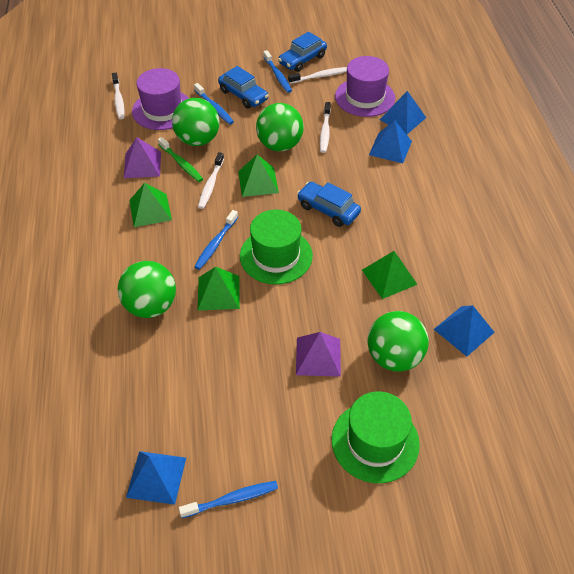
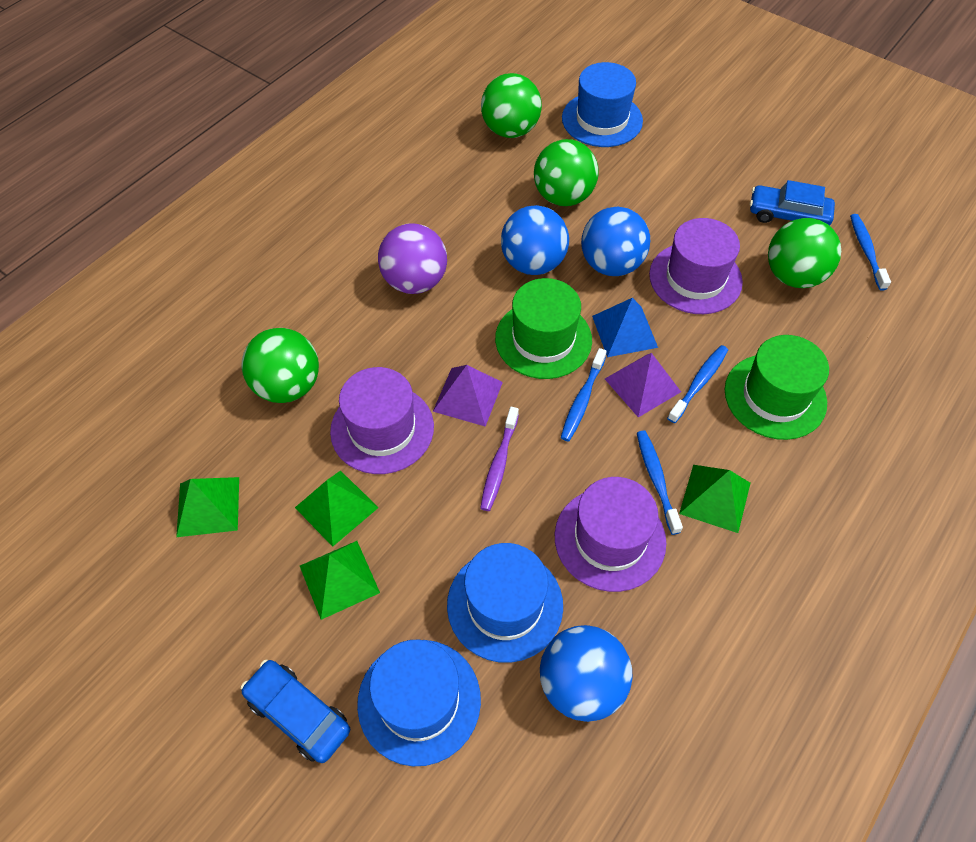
blue ball: 0 -> 3
blue car: 3 -> 2
blue hat: 0 -> 3
blue pyramid: 4 -> 1
green toothbrush: 1 -> 0
purple ball: 0 -> 1
purple hat: 2 -> 3
purple toothbrush: 0 -> 1
white toothbrush: 4 -> 0

